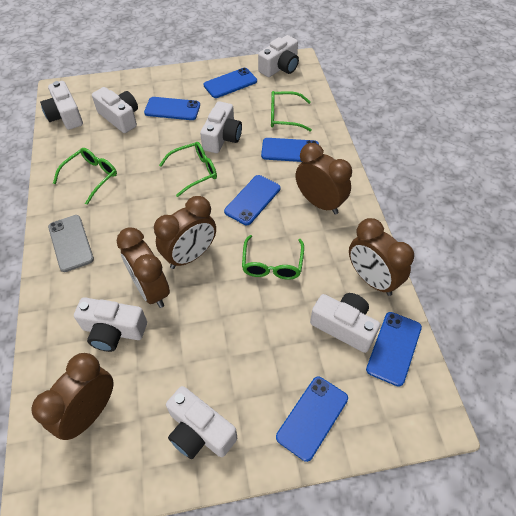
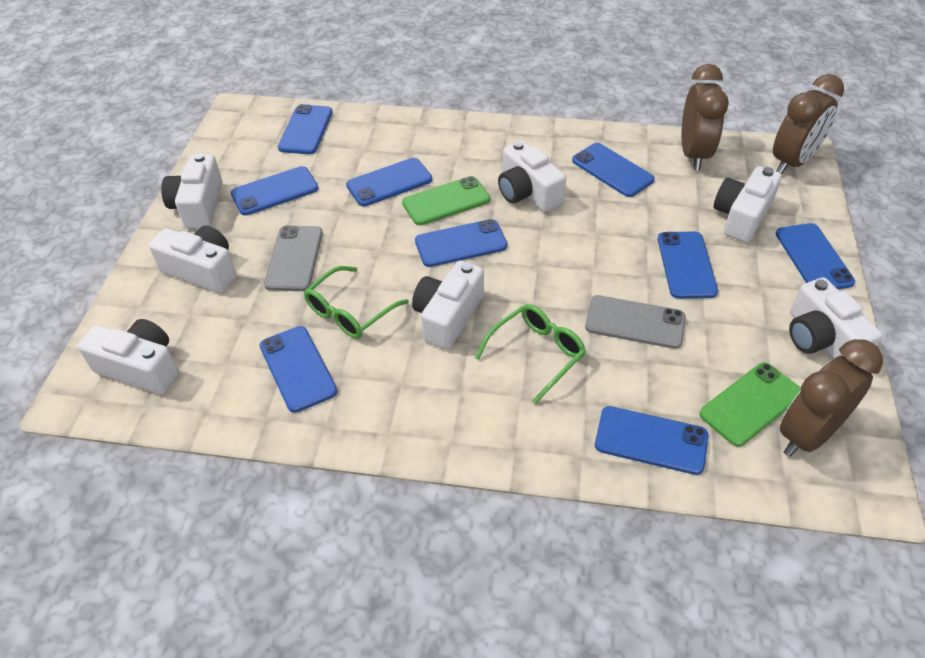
blue phone: 6 -> 9
brown clock: 5 -> 3
green glasses: 4 -> 2
green phone: 0 -> 2
grey phone: 1 -> 2

